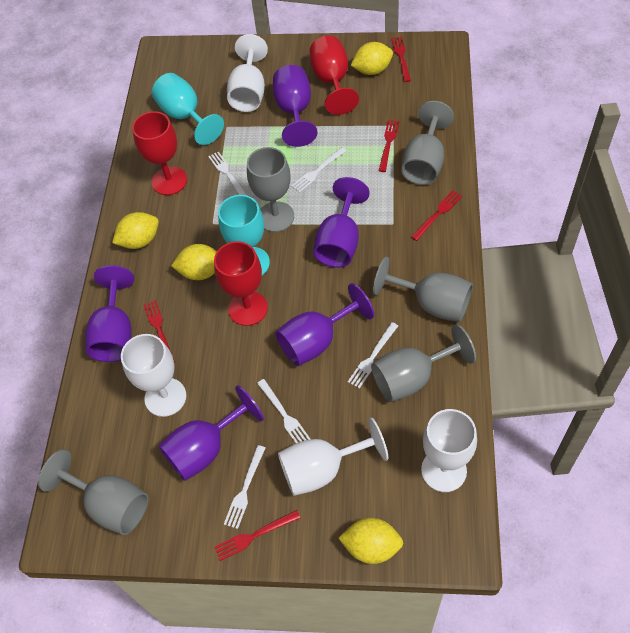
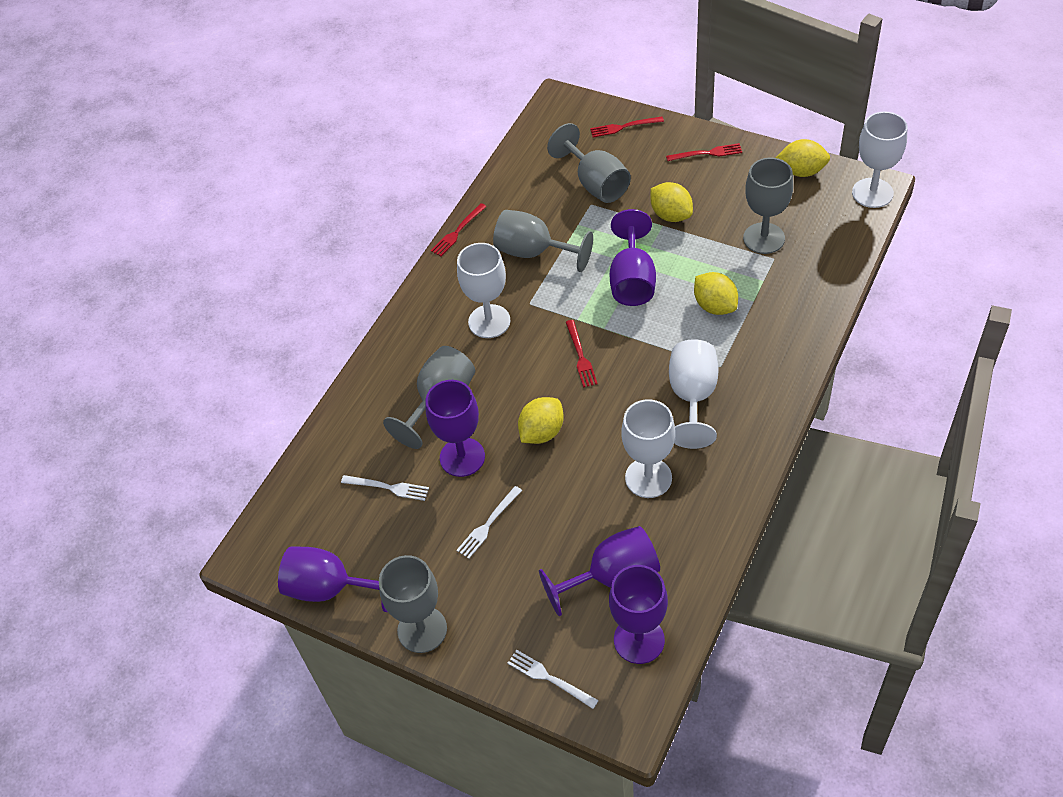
red fork: 5 -> 4
red goblet: 3 -> 0
turquoise goblet: 2 -> 0
white fork: 5 -> 3

